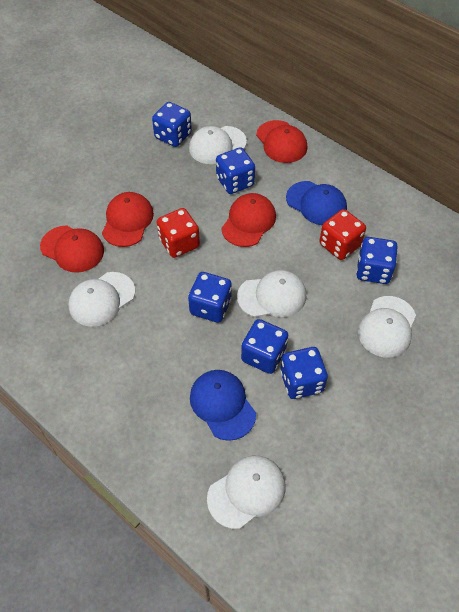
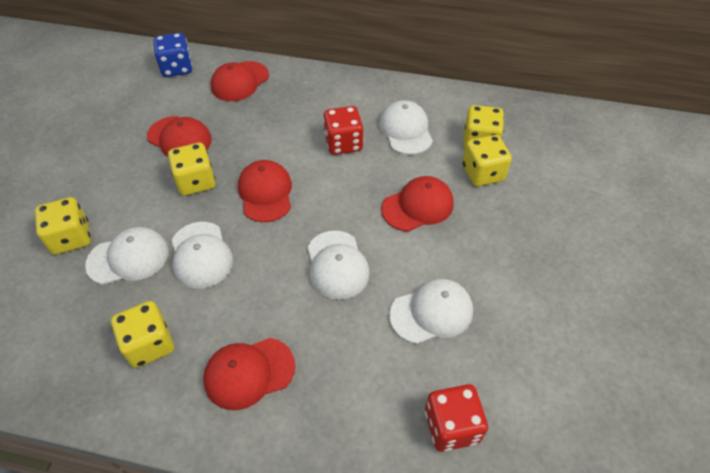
blue cap: 2 -> 0
blue dice: 6 -> 1
red cap: 4 -> 5
yellow dice: 0 -> 5

